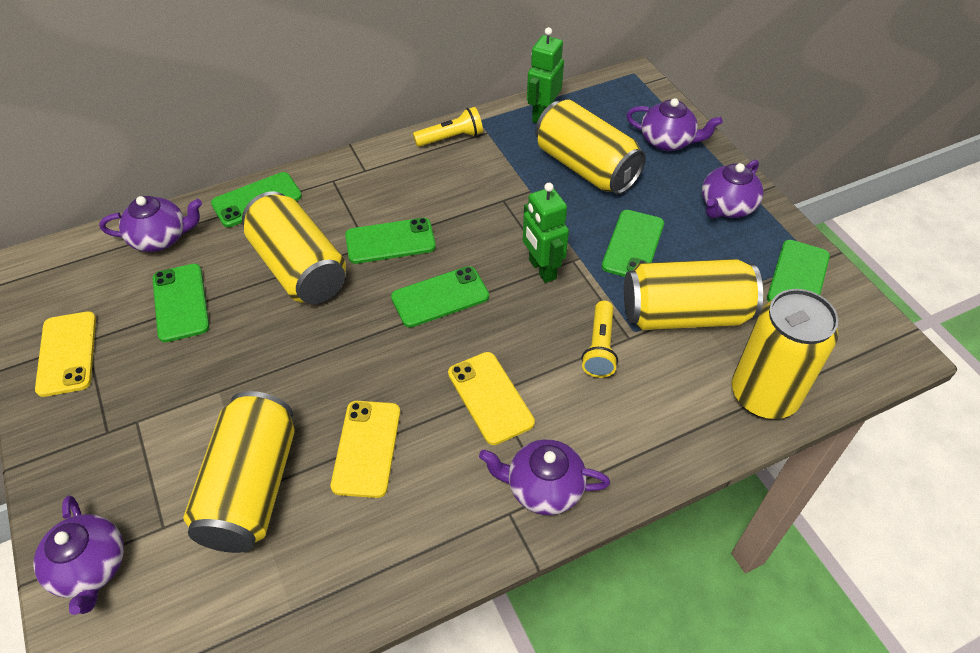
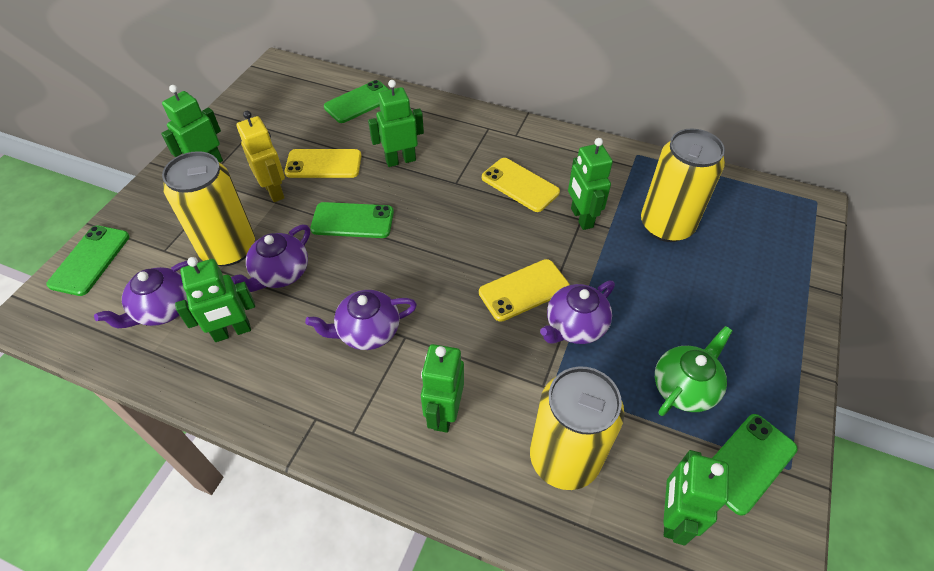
green phone: 6 -> 4
green robot: 2 -> 6
green teapot: 0 -> 1
purple teapot: 5 -> 4
yellow can: 5 -> 3
yellow flashlight: 2 -> 0
yellow robot: 0 -> 1

